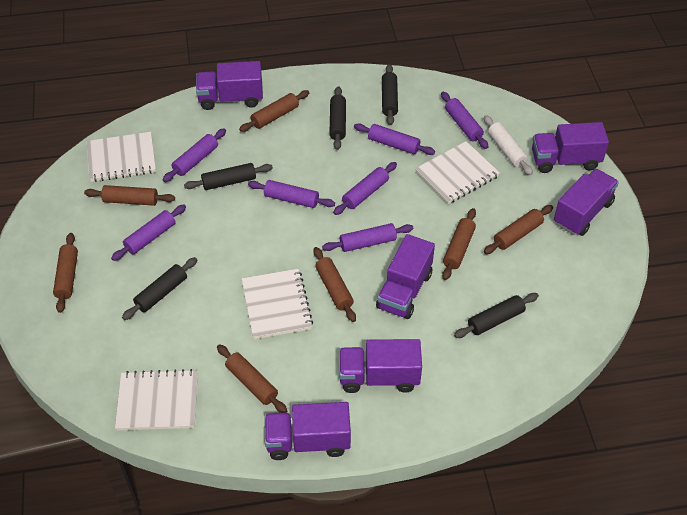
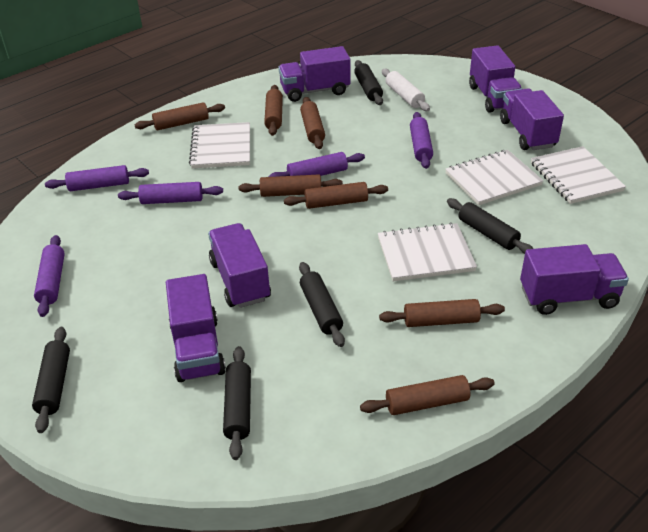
purple rolling pin: 7 -> 5

